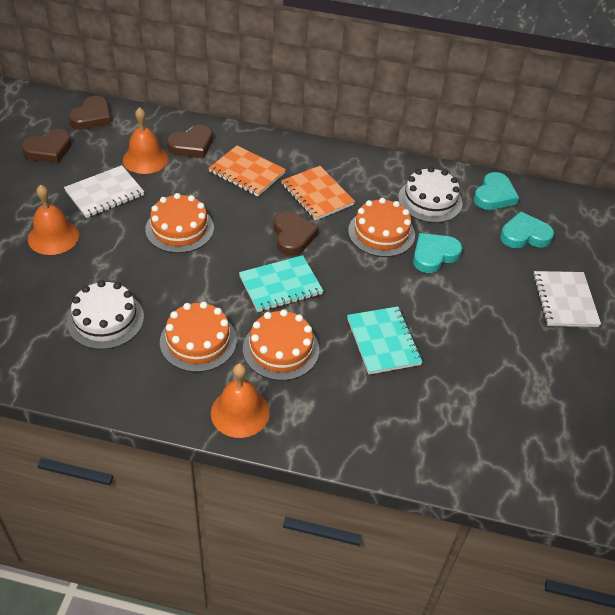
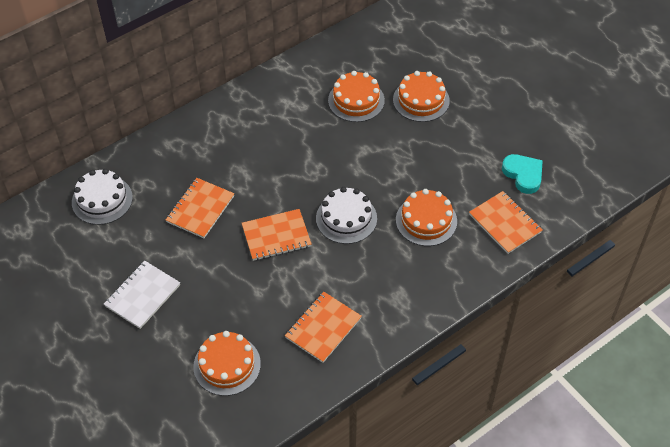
brown heart: 4 -> 0
orange bell: 3 -> 0
orange notebook: 2 -> 4
turquoise heart: 3 -> 1
turquoise notebook: 2 -> 0
white notebook: 2 -> 1

